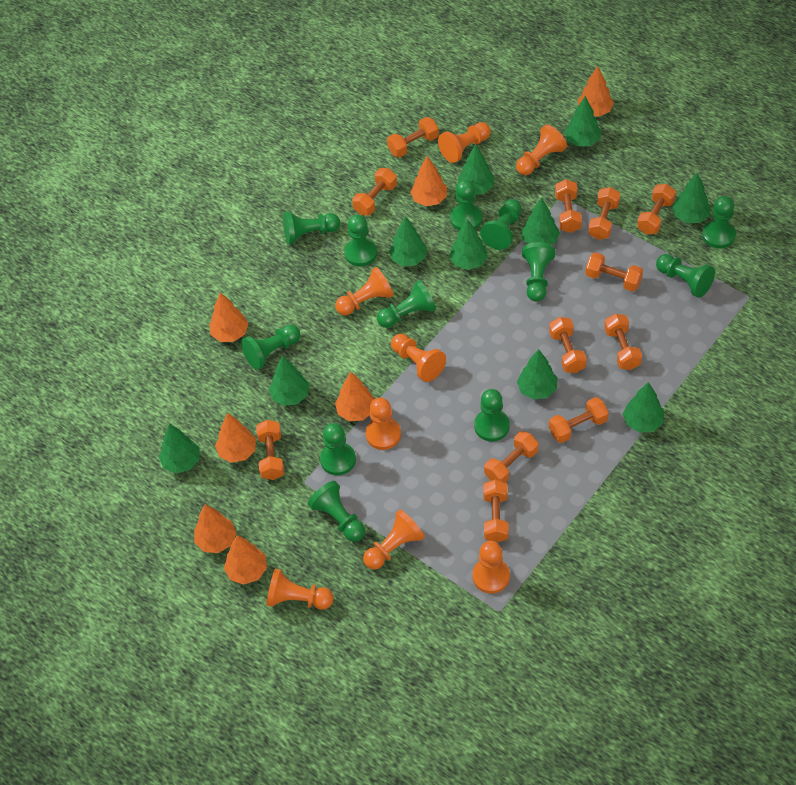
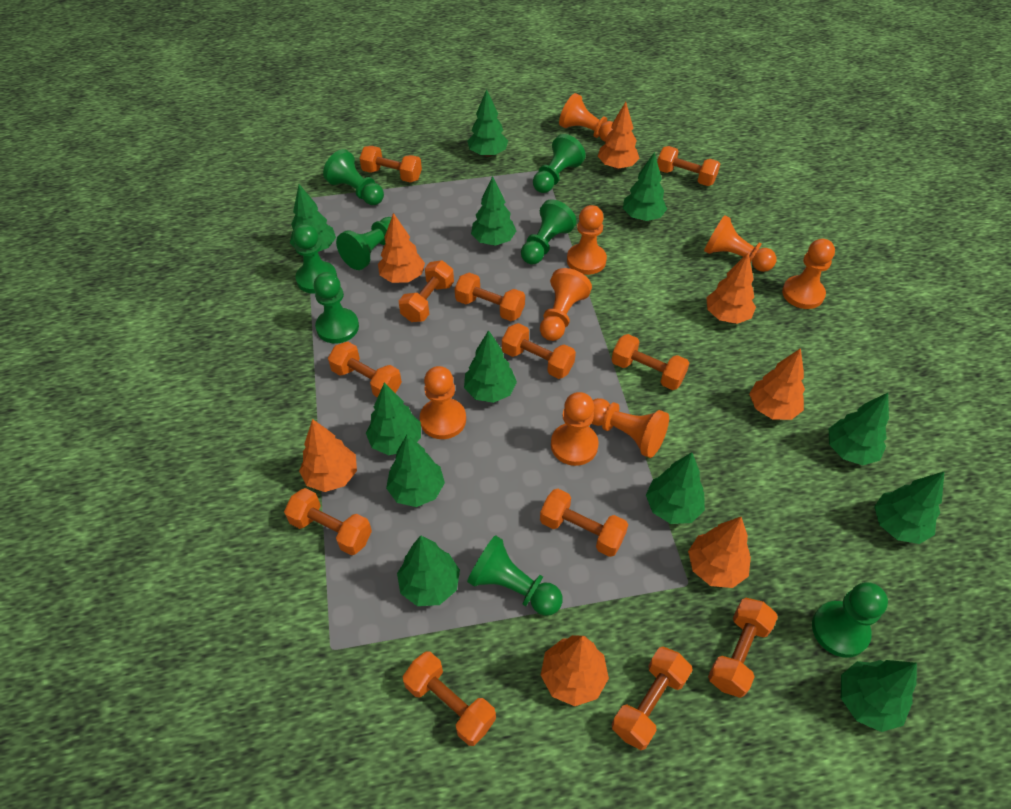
green pawn: 12 -> 8
green tree: 10 -> 12

